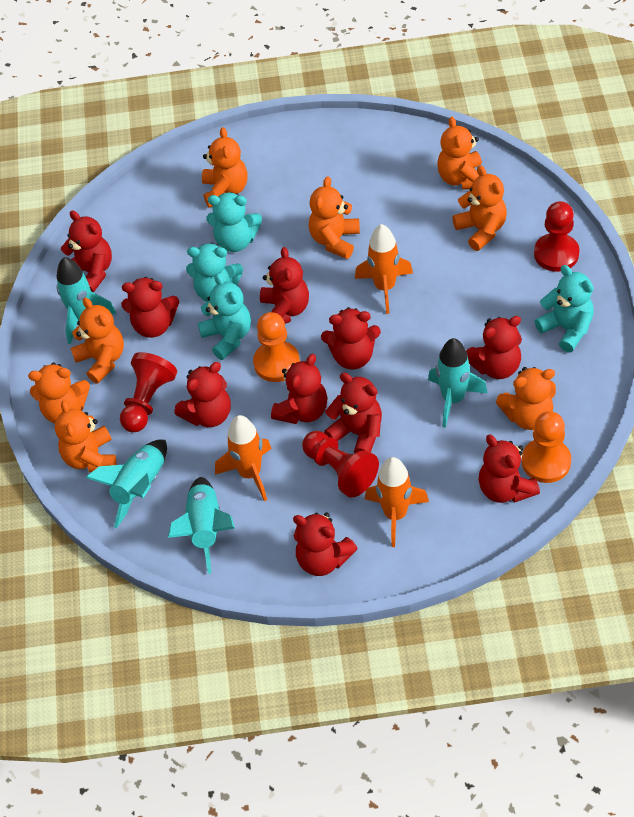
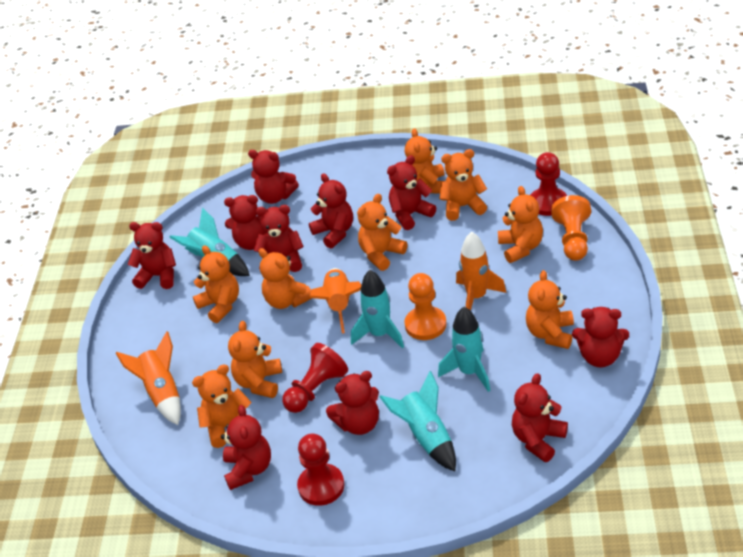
orange teddy bear: 8 -> 9
turquoise teddy bear: 4 -> 0

